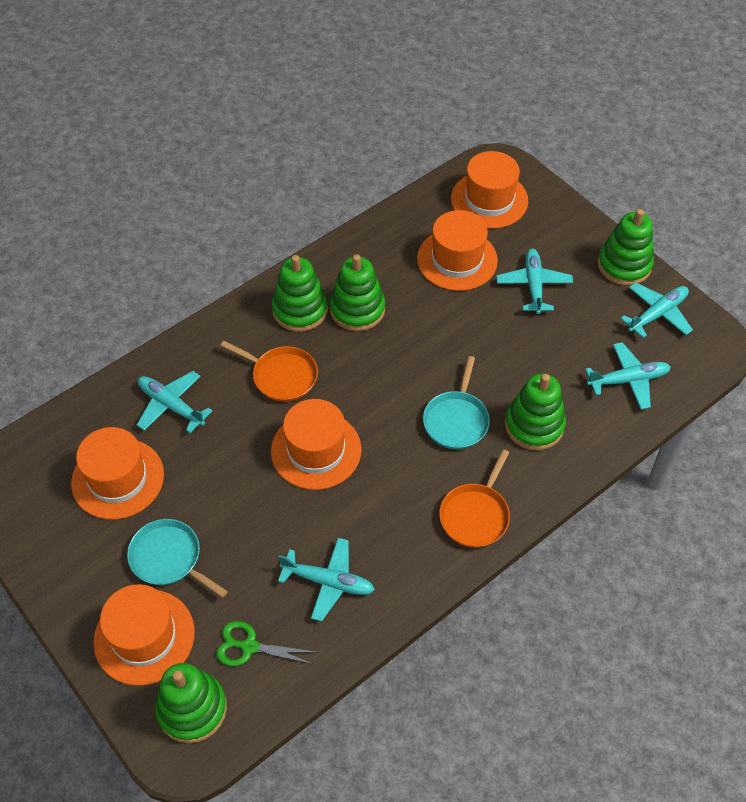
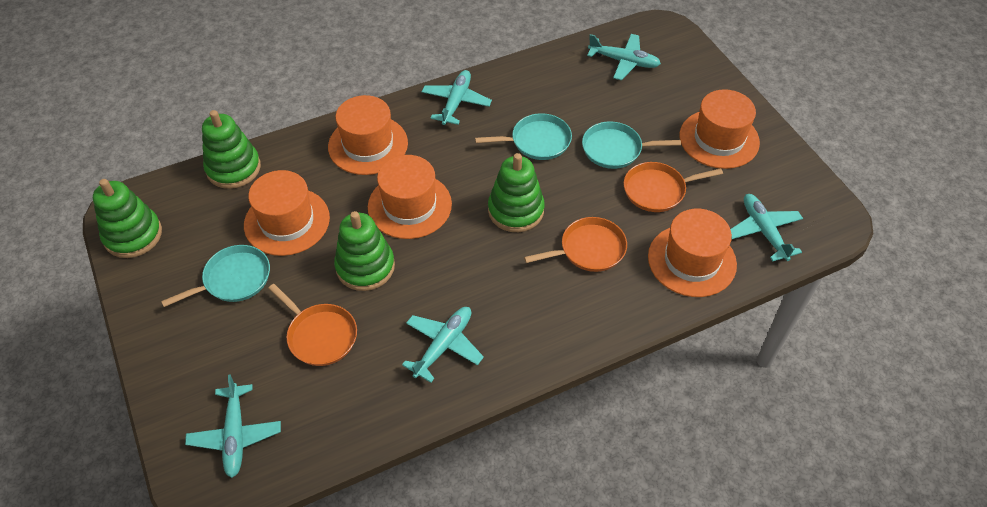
green scissors: 1 -> 0
green stacking toy: 5 -> 4
orange pan: 2 -> 3
turquoise pan: 2 -> 3

